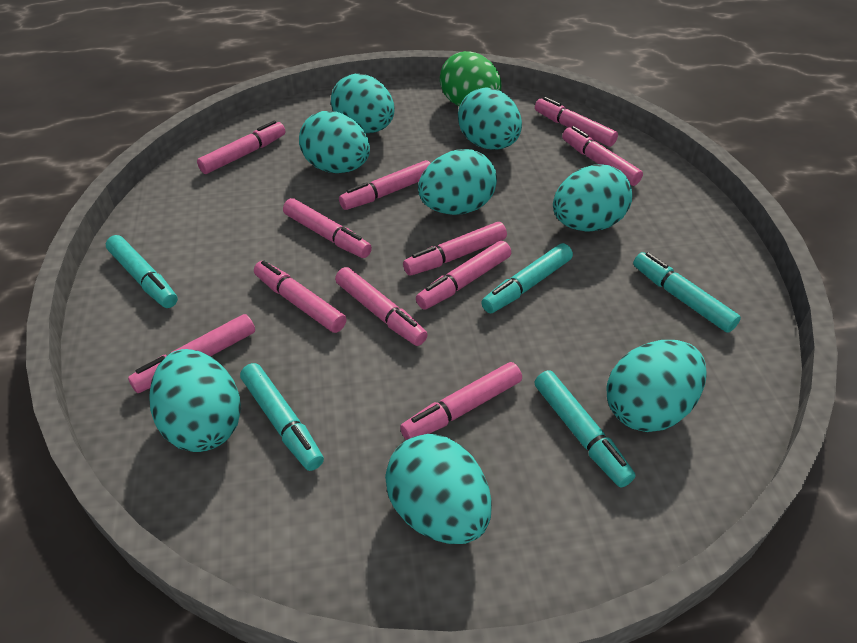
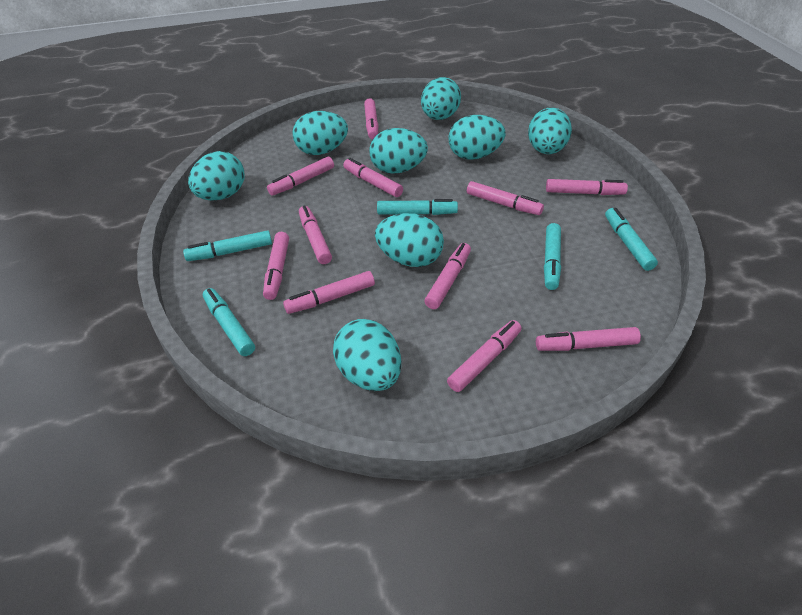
green egg: 1 -> 0

